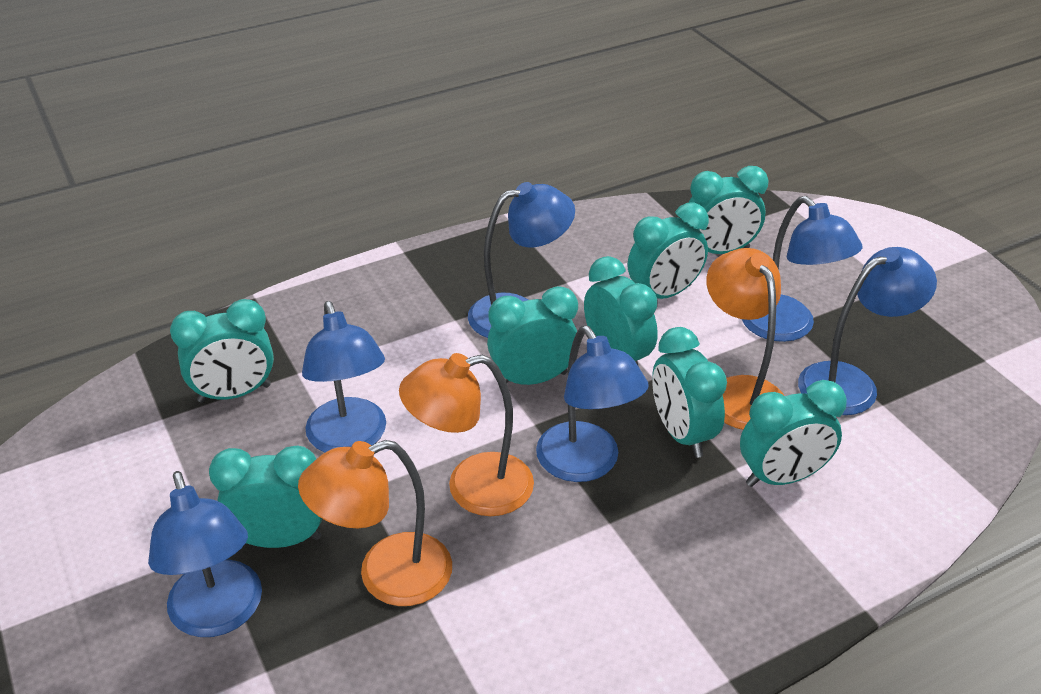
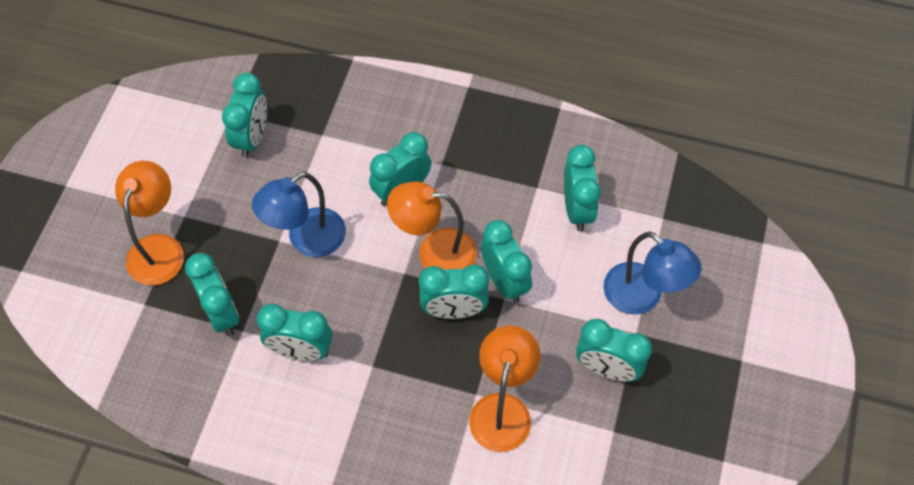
blue lamp: 6 -> 2

